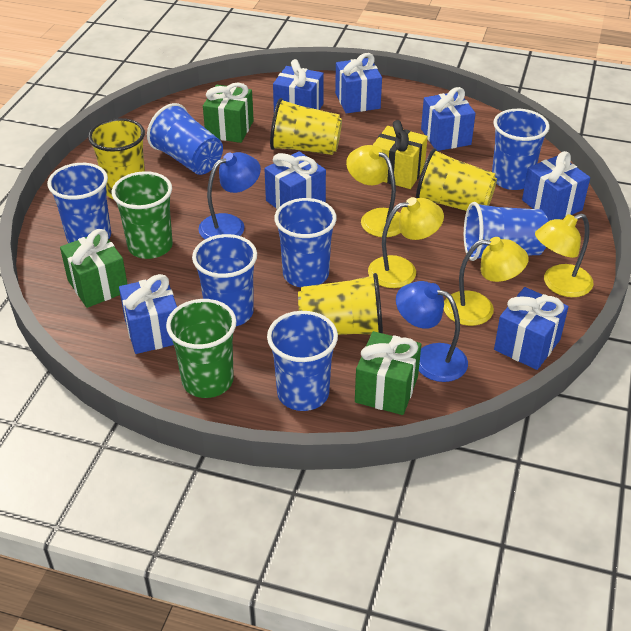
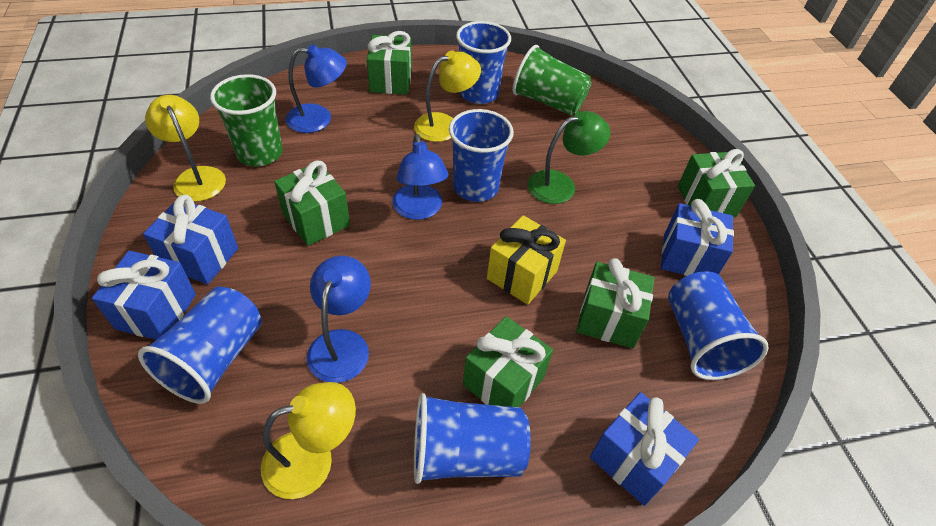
blue cup: 7 -> 5
blue gift: 7 -> 4
blue lamp: 2 -> 3
green gift: 3 -> 5
green lamp: 0 -> 1
yellow cup: 4 -> 0
yellow lamp: 4 -> 3

